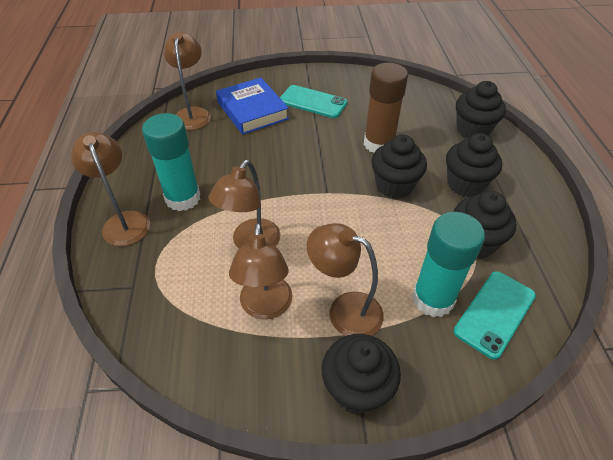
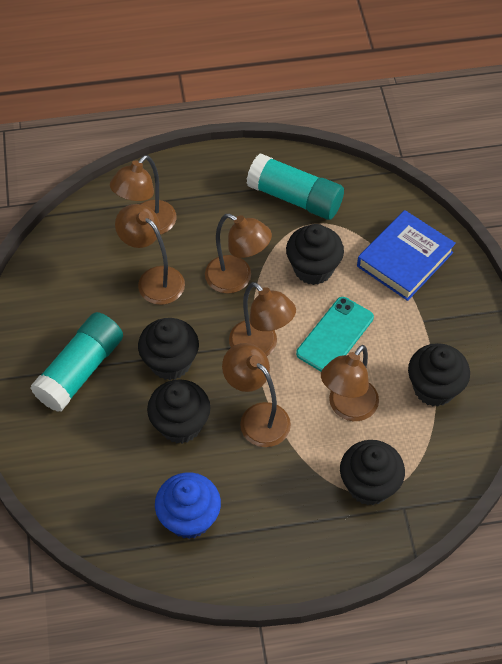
blue cupcake: 0 -> 1
brown glue stick: 1 -> 0
brown lamp: 5 -> 6
turquoise phone: 2 -> 1

